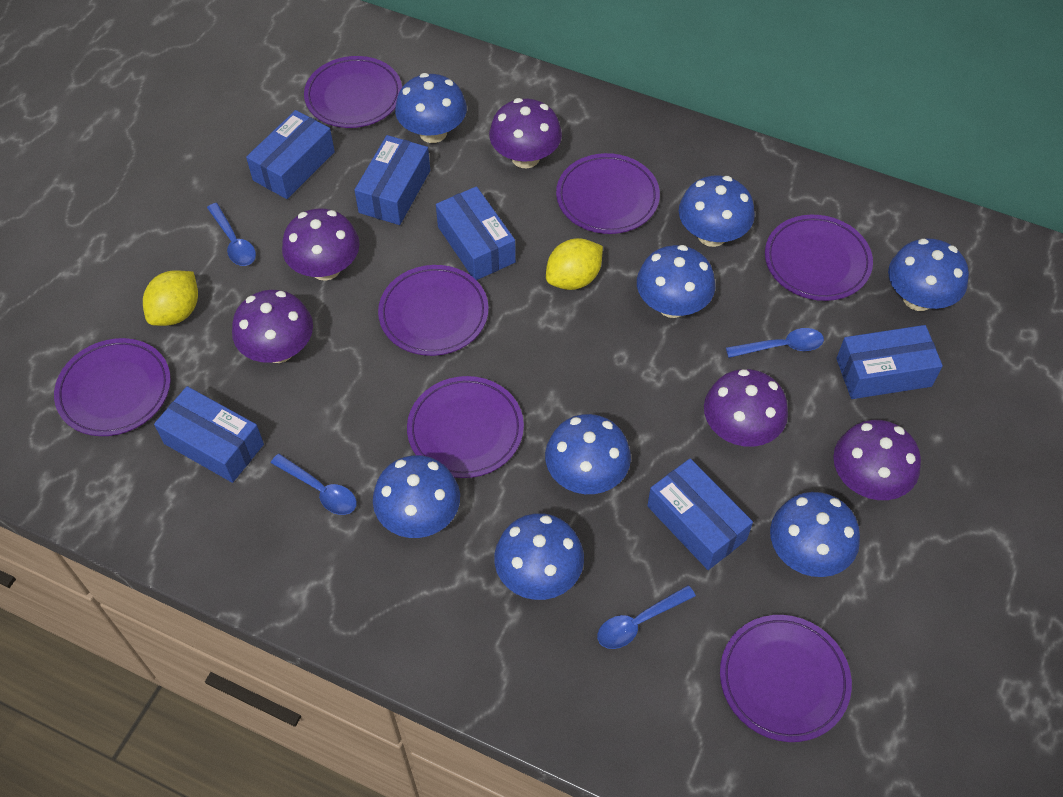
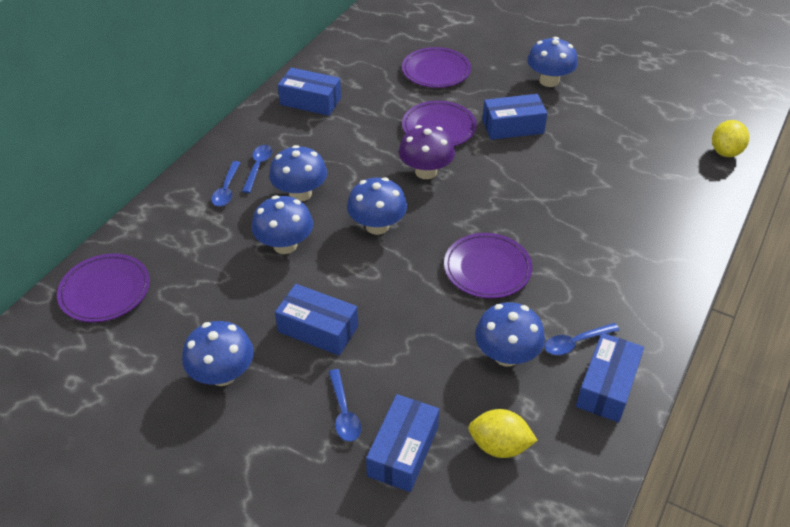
blue box: 6 -> 5
blue mushroom: 8 -> 6
purple mushroom: 5 -> 1
purple plate: 7 -> 4

